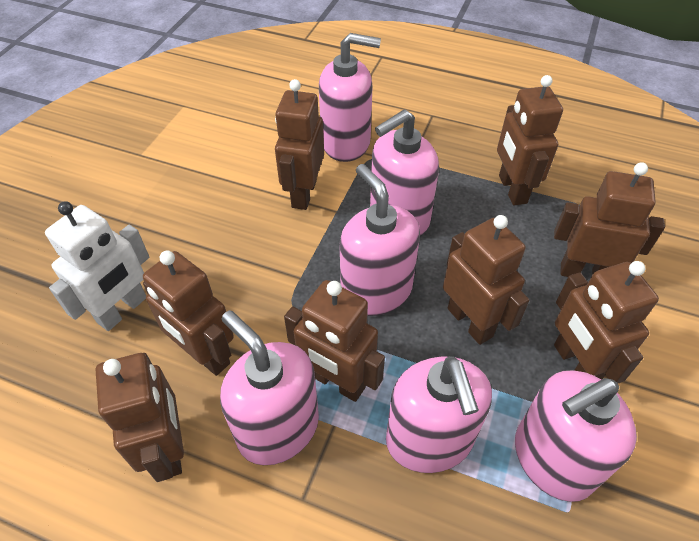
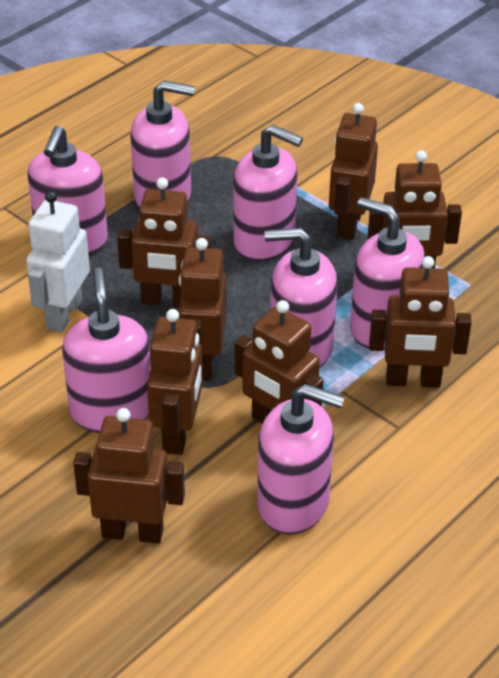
pink soap dispenser: 6 -> 7

